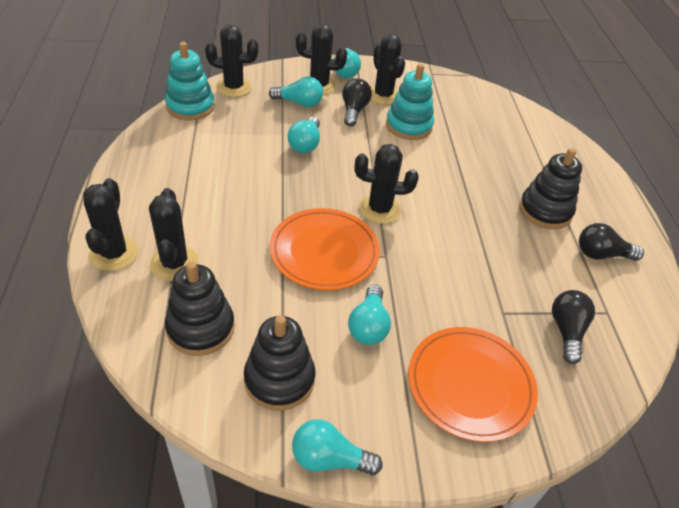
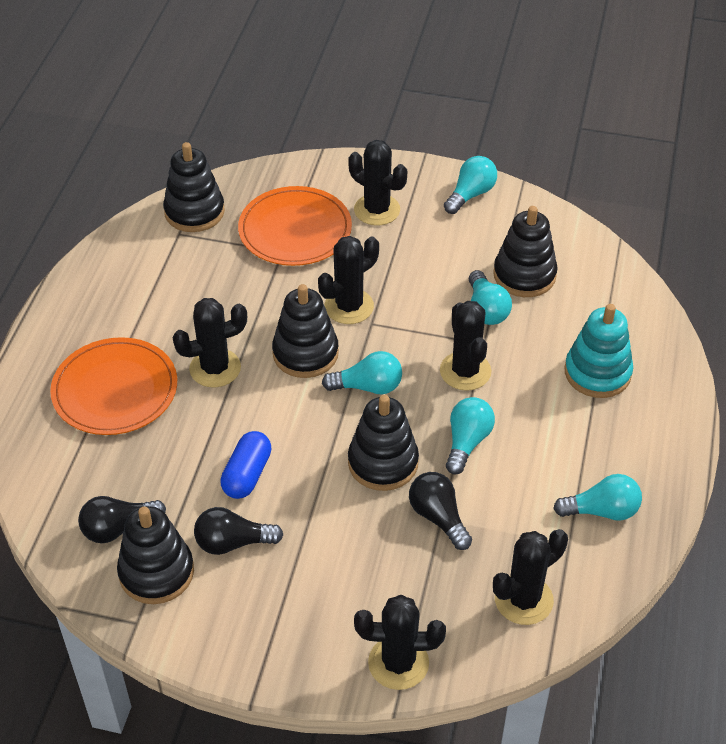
black stacking toy: 3 -> 5
blue capsule: 0 -> 1
turquoise stacking toy: 2 -> 1

